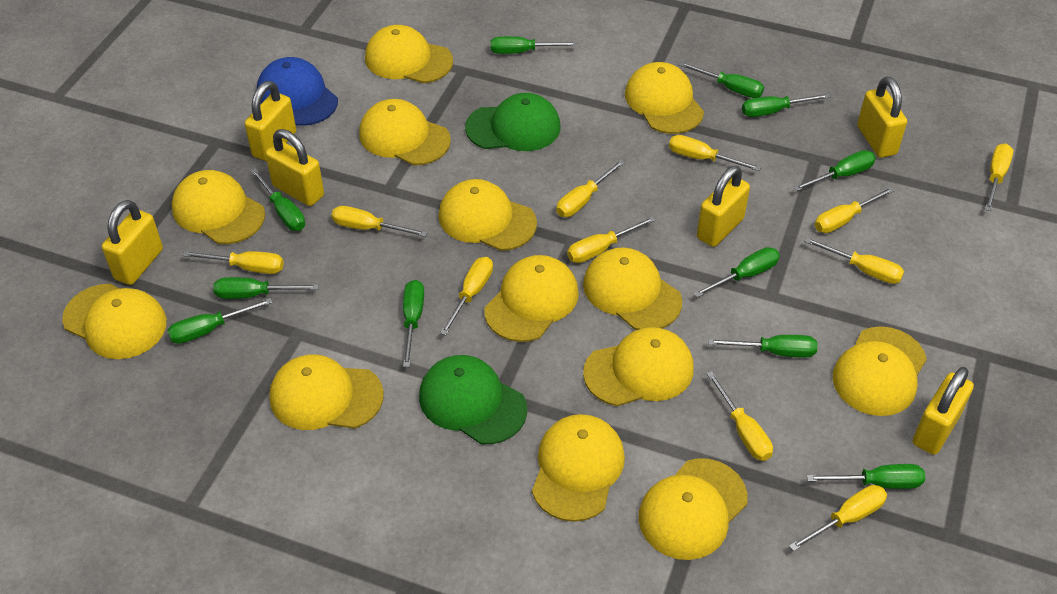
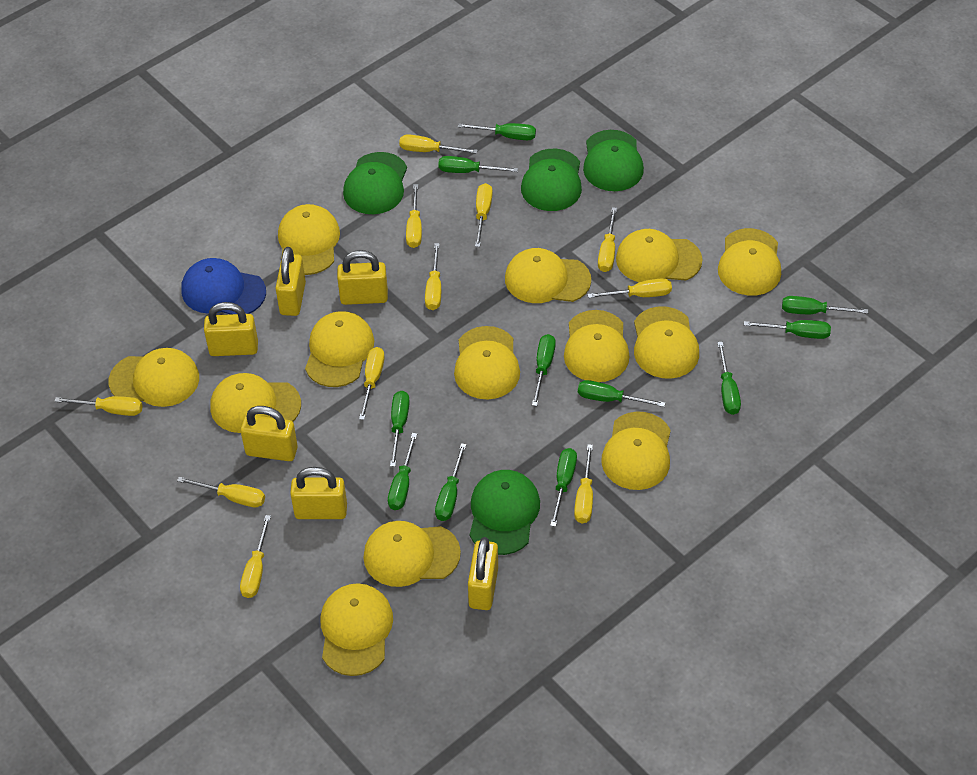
green cap: 2 -> 4

